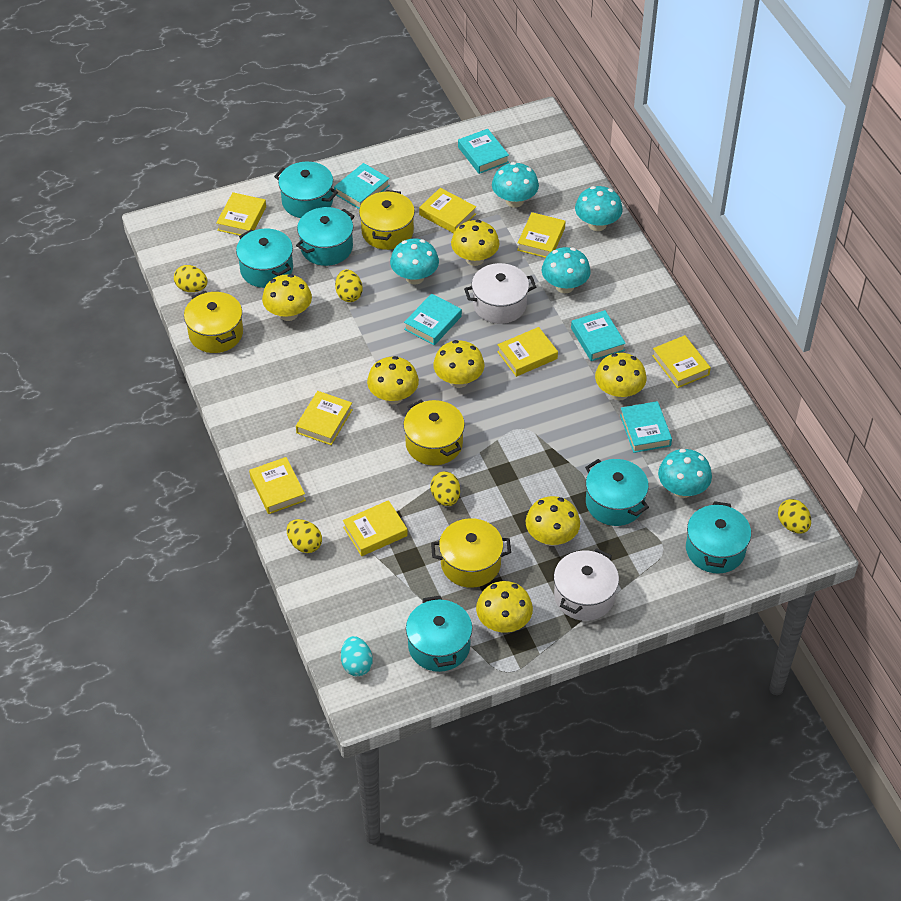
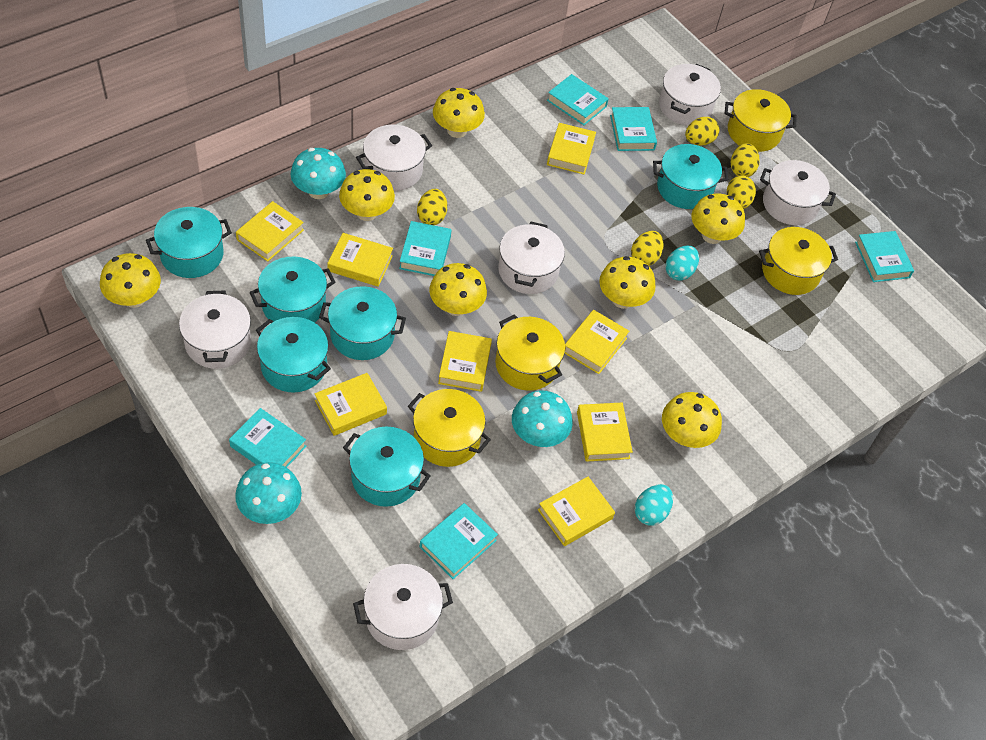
turquoise book: 5 -> 6
turquoise egg: 1 -> 2
turquoise mushroom: 5 -> 3
white pot: 2 -> 6

